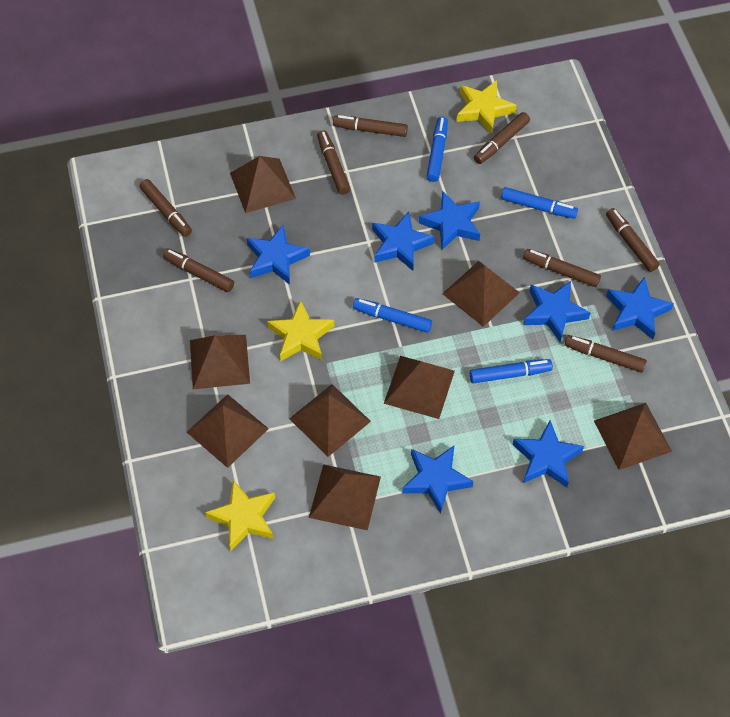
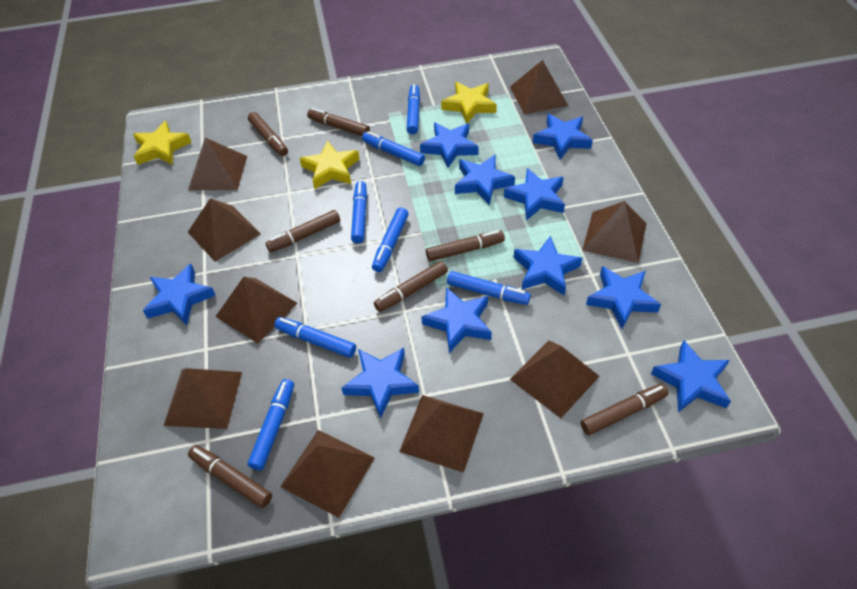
blue marker: 4 -> 7
blue star: 7 -> 10
brown marker: 8 -> 7
brown pyramid: 8 -> 9

